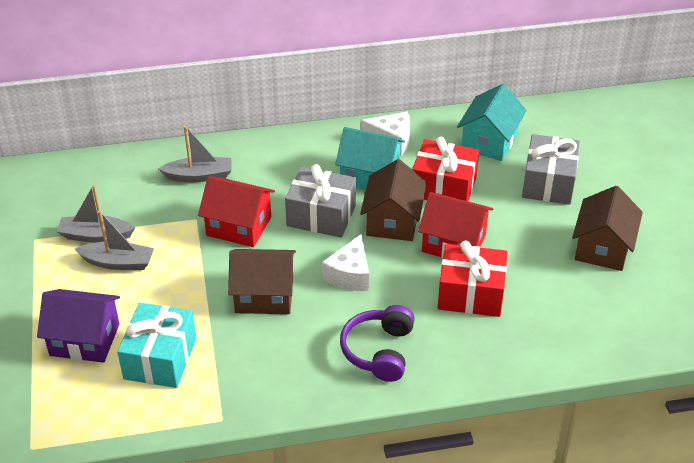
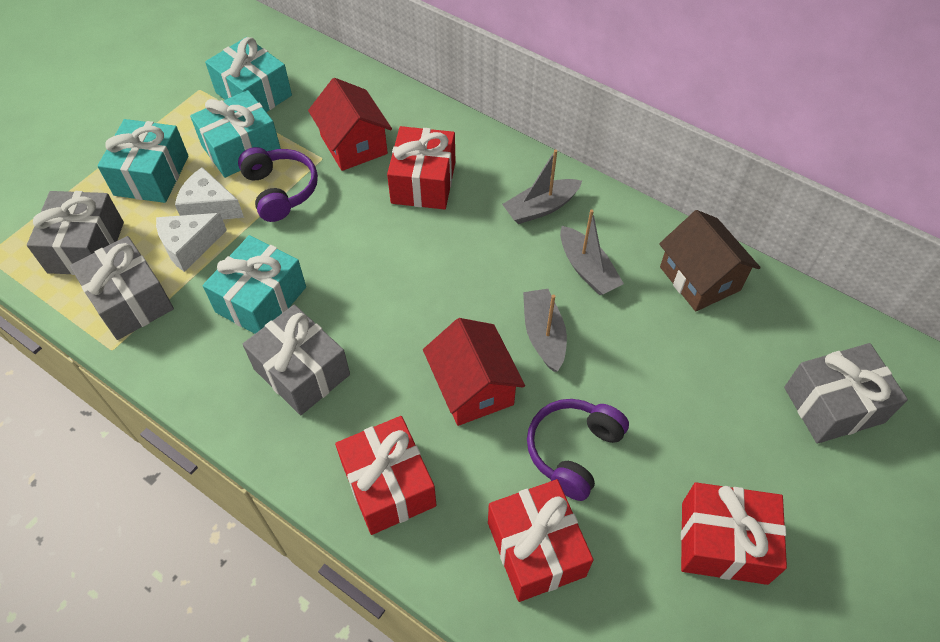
brown house: 3 -> 1
grey gift: 2 -> 4
purple headphones: 1 -> 2
purple house: 1 -> 0
red gift: 2 -> 4
turquoise gift: 1 -> 4
turquoise house: 2 -> 0

